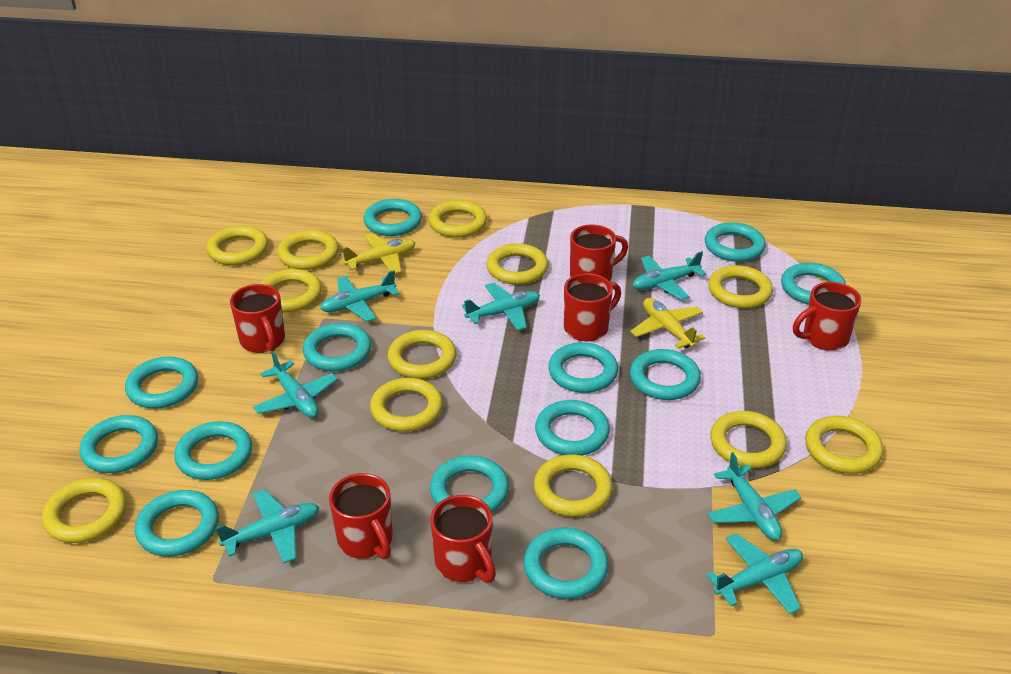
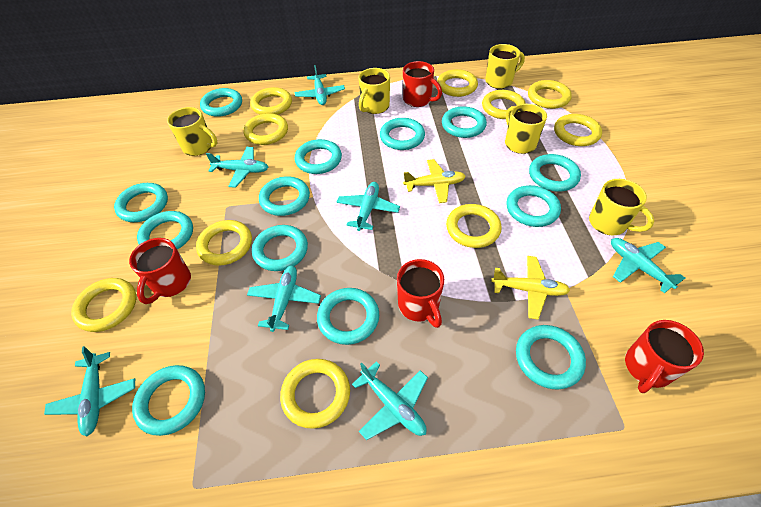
red mug: 6 -> 4
yellow mug: 0 -> 5
yellow ring: 12 -> 10

